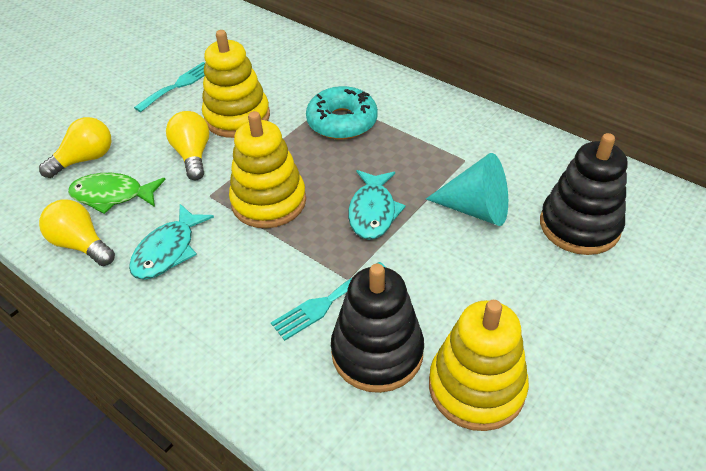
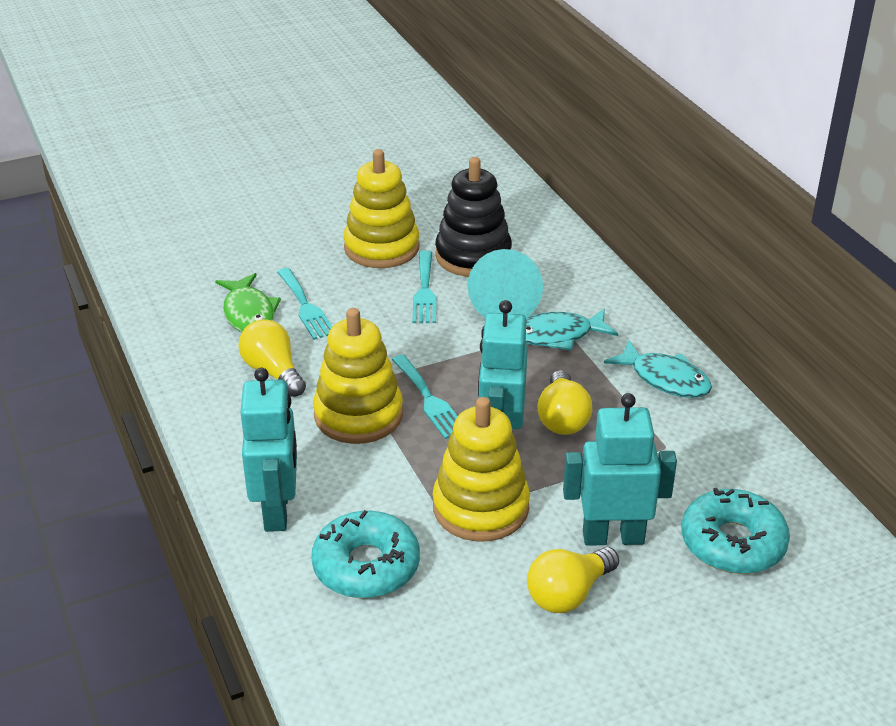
black stacking toy: 2 -> 1
turquoise donut: 1 -> 2
turquoise fork: 2 -> 3
turquoise robot: 0 -> 3

